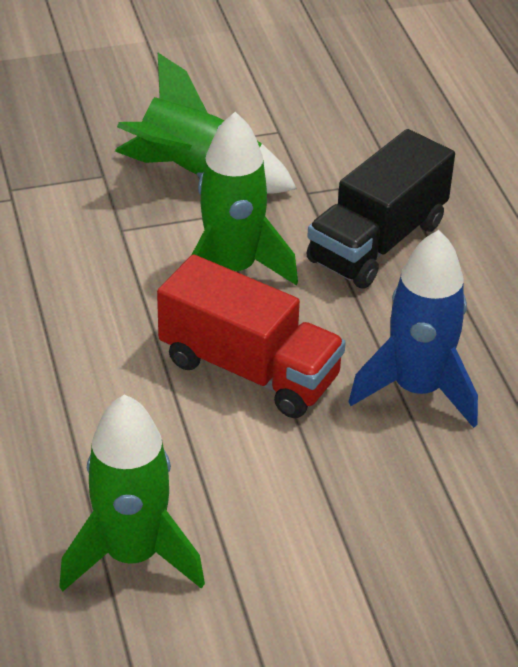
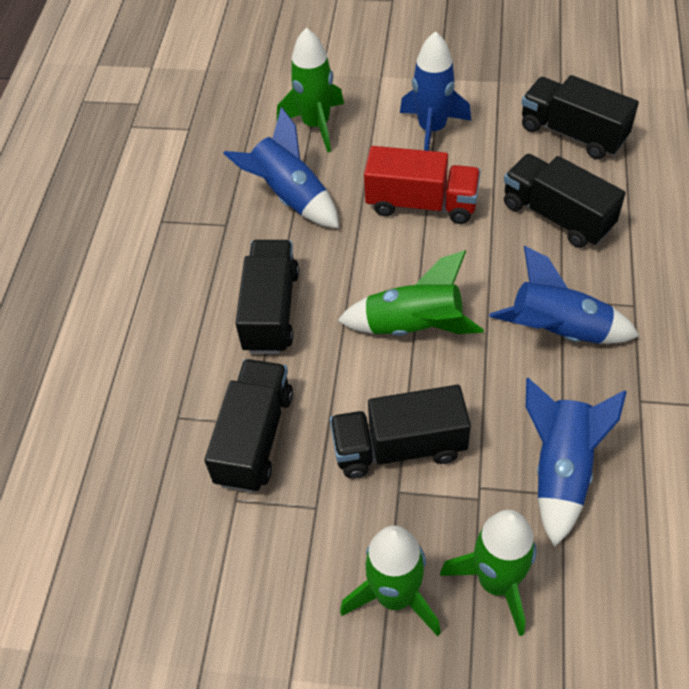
black truck: 1 -> 5
blue rocket: 1 -> 4
green rocket: 3 -> 4

